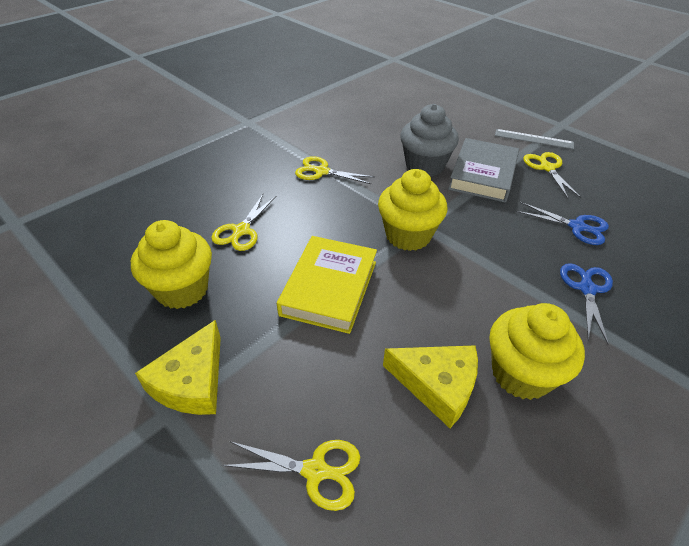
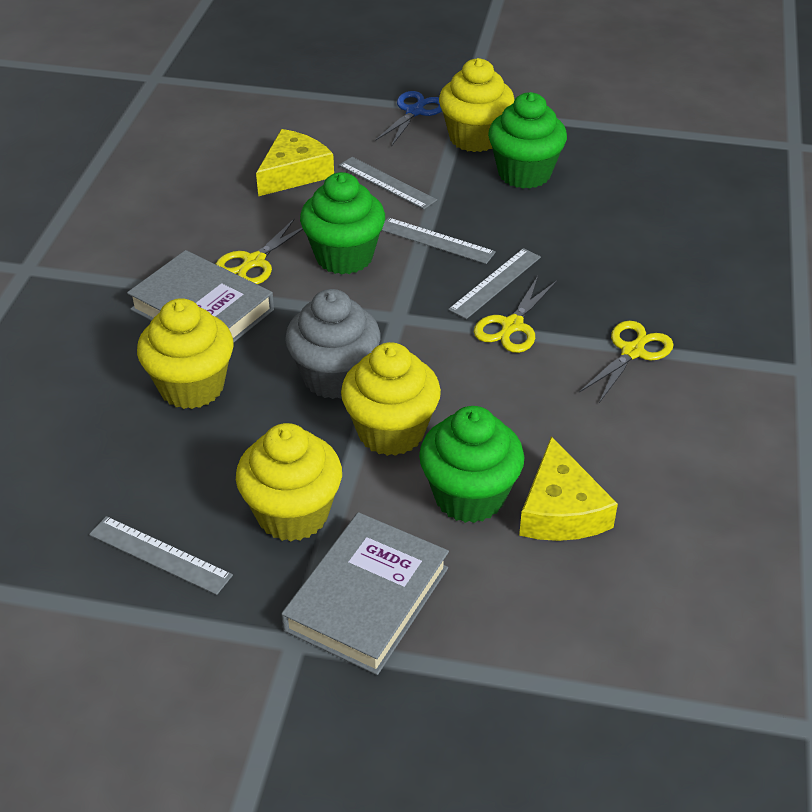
blue scissors: 2 -> 1
green cupcake: 0 -> 3
grey book: 1 -> 2
grey ruler: 1 -> 4
yellow book: 1 -> 0
yellow cupcake: 3 -> 4
yellow scissors: 4 -> 3

